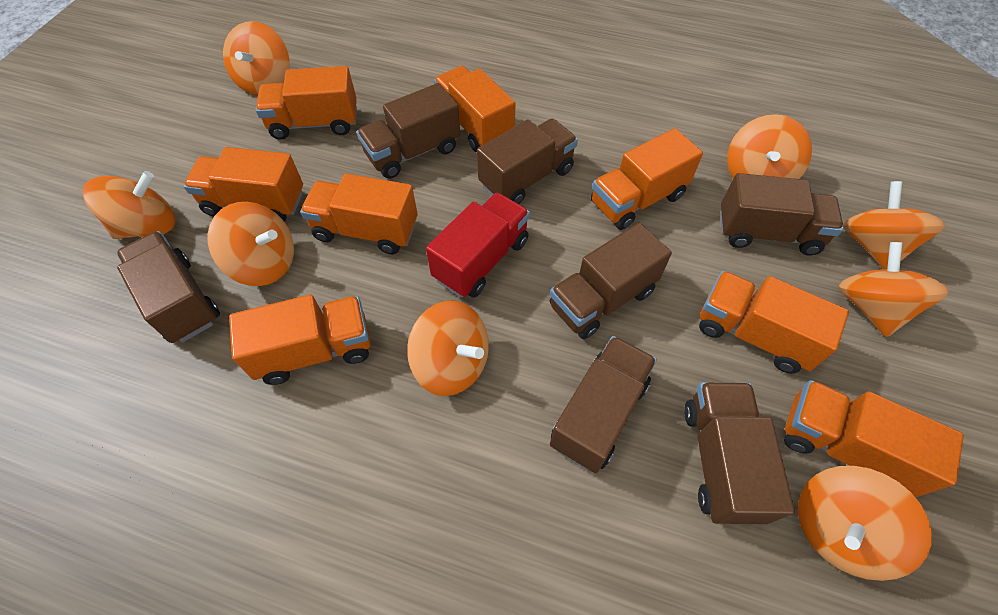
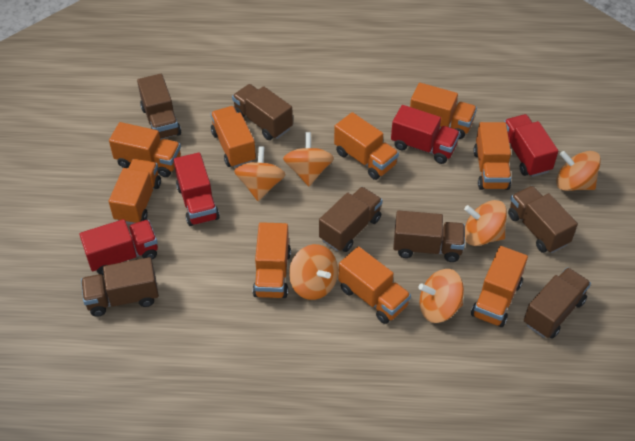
orange spinning top: 8 -> 6
orange truck: 8 -> 9
red truck: 1 -> 4

